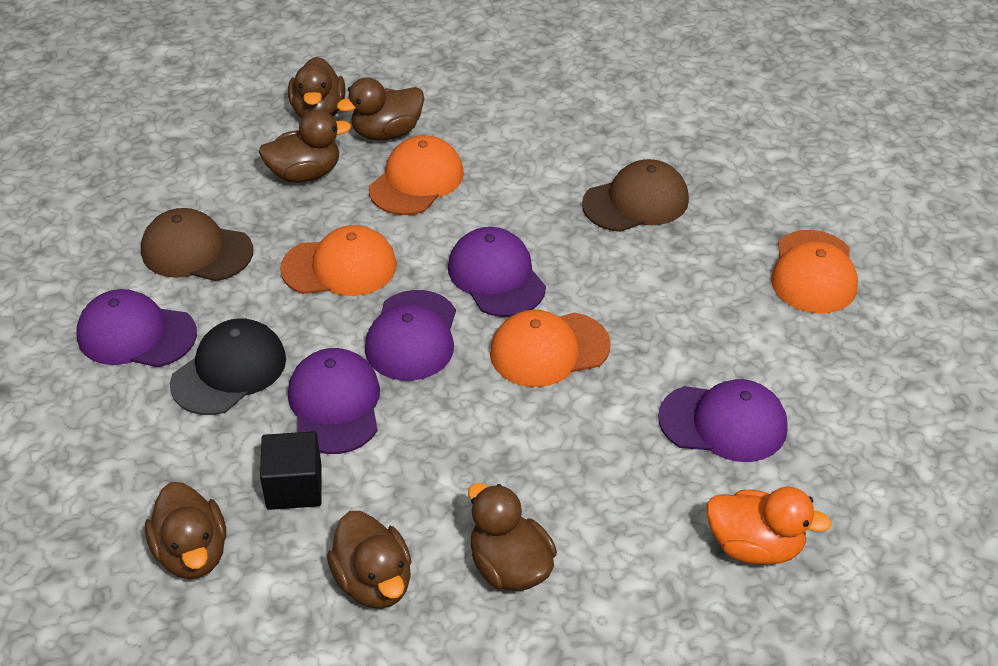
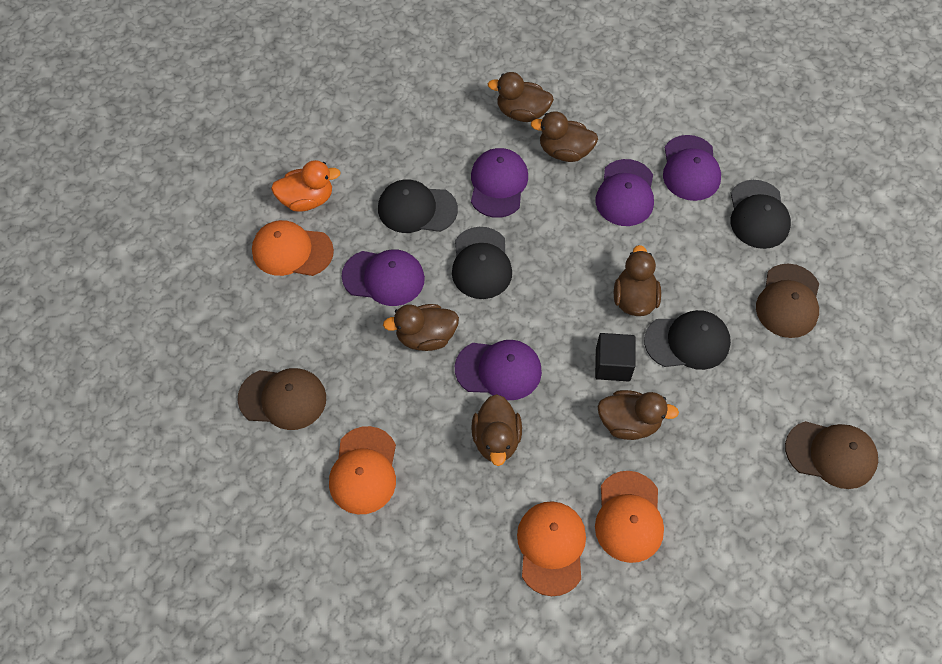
black cap: 1 -> 4
brown cap: 2 -> 3

